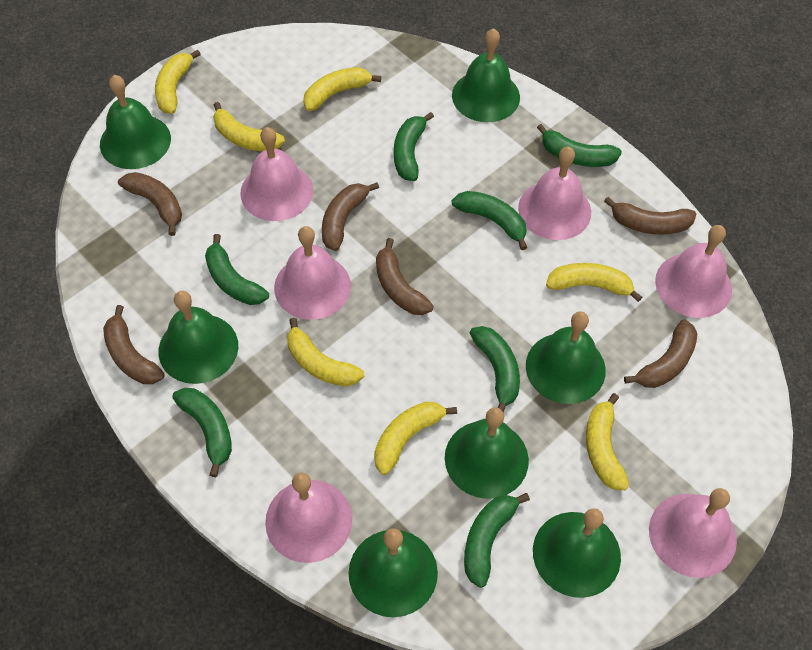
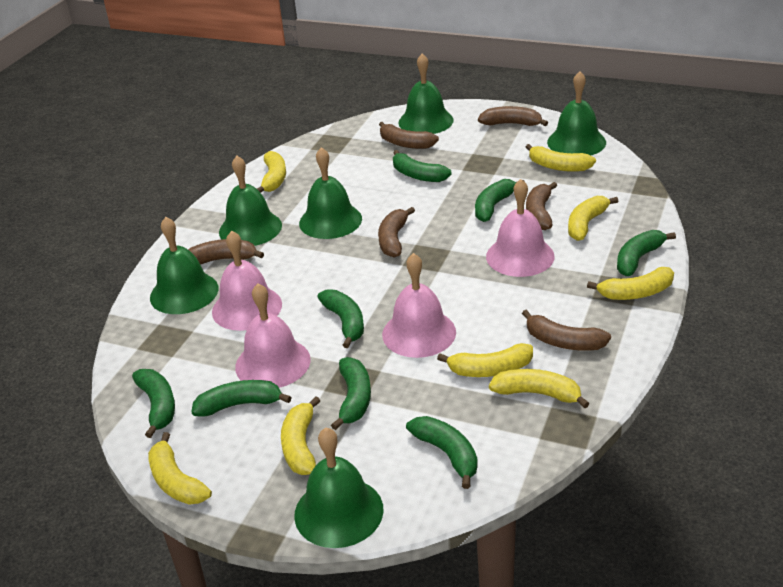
green banana: 7 -> 8
green bell: 7 -> 6
pink bell: 6 -> 4
yellow banana: 7 -> 8

